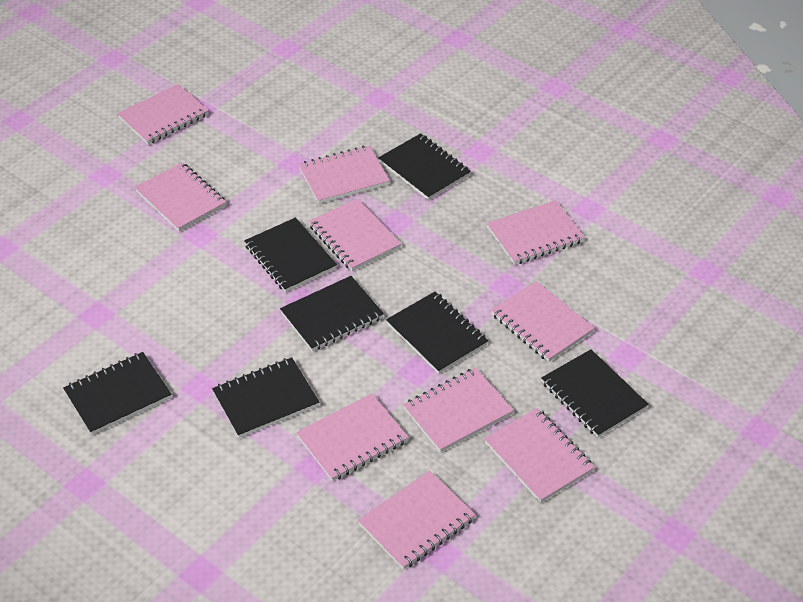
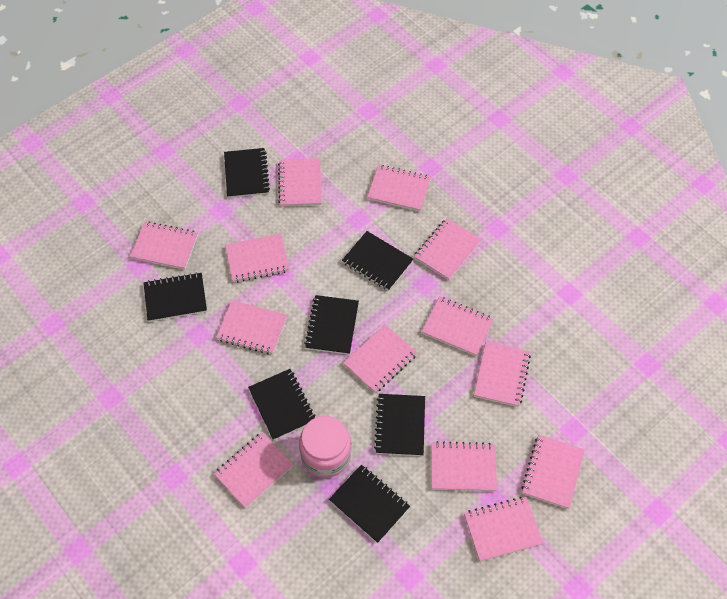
pink jar: 0 -> 1
pink notebook: 10 -> 13

